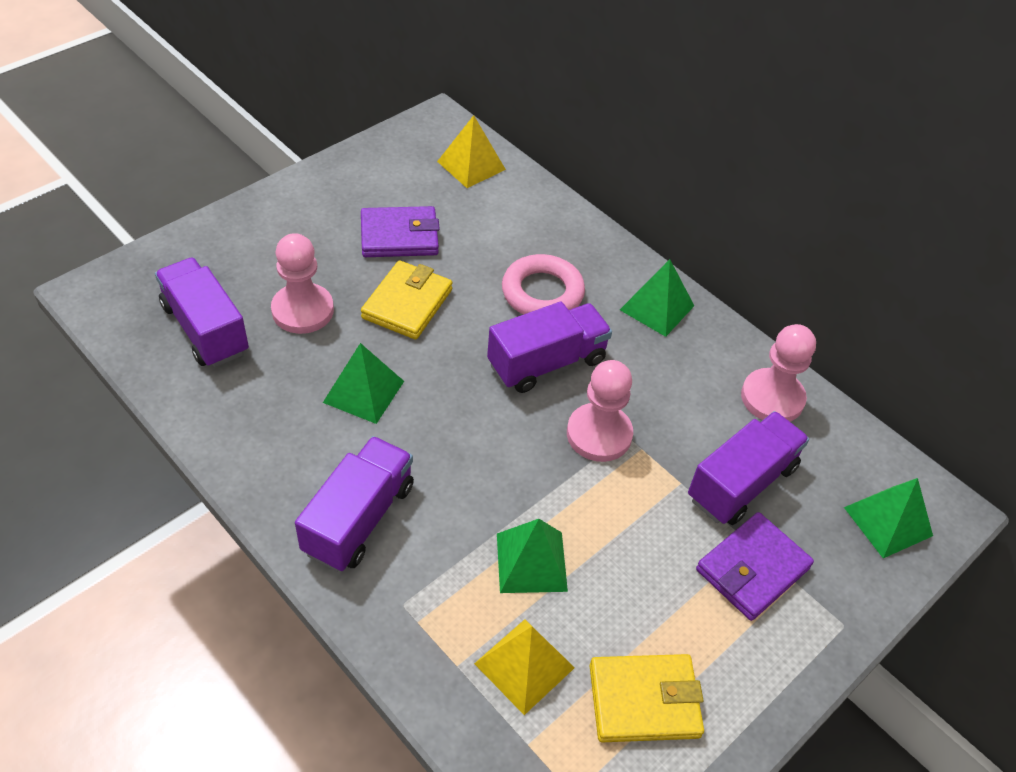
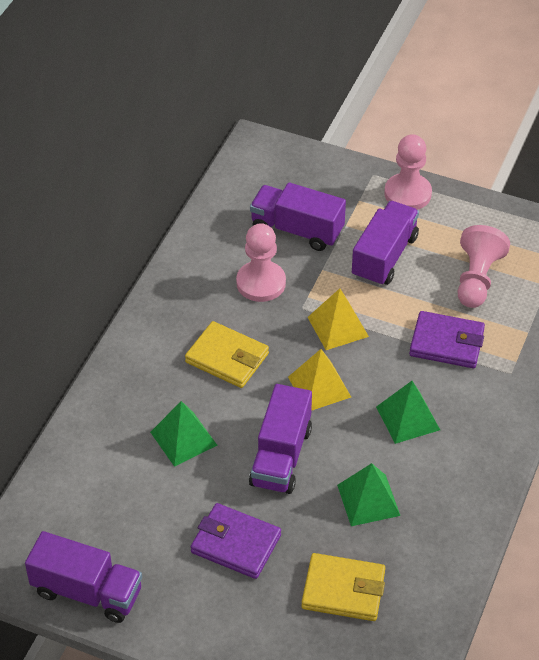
green pyramid: 4 -> 3
pink ring: 1 -> 0

